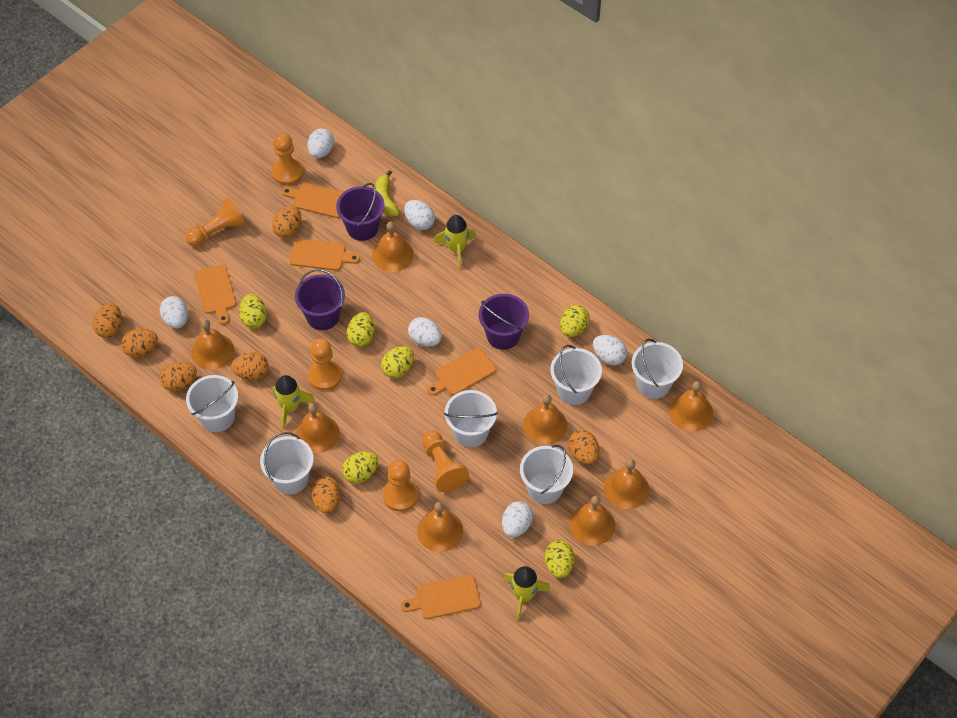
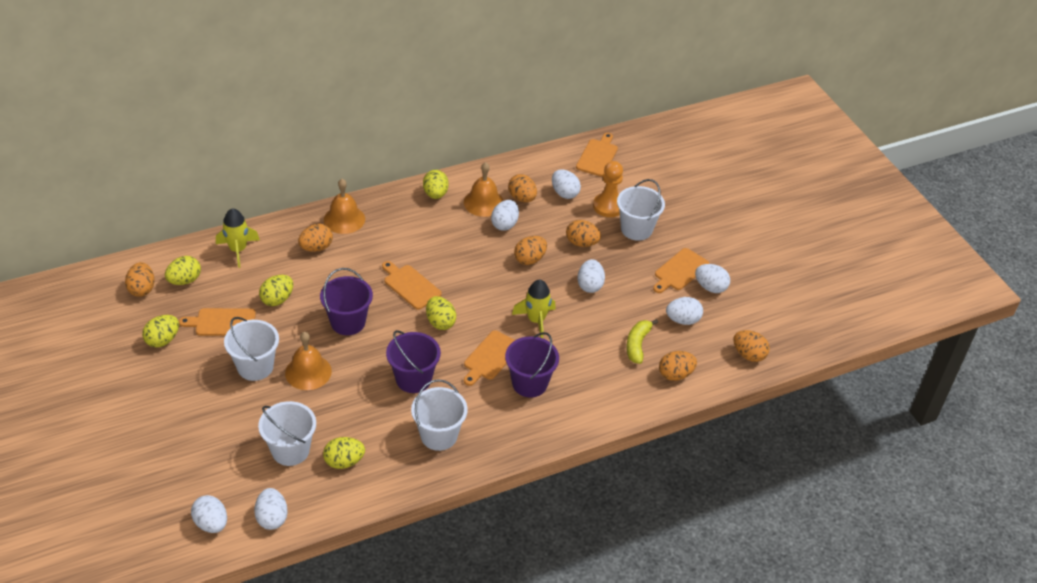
orange bell: 8 -> 3
orange pawn: 5 -> 1
white bucket: 6 -> 4
white egg: 6 -> 7
yellow rocket: 3 -> 2

